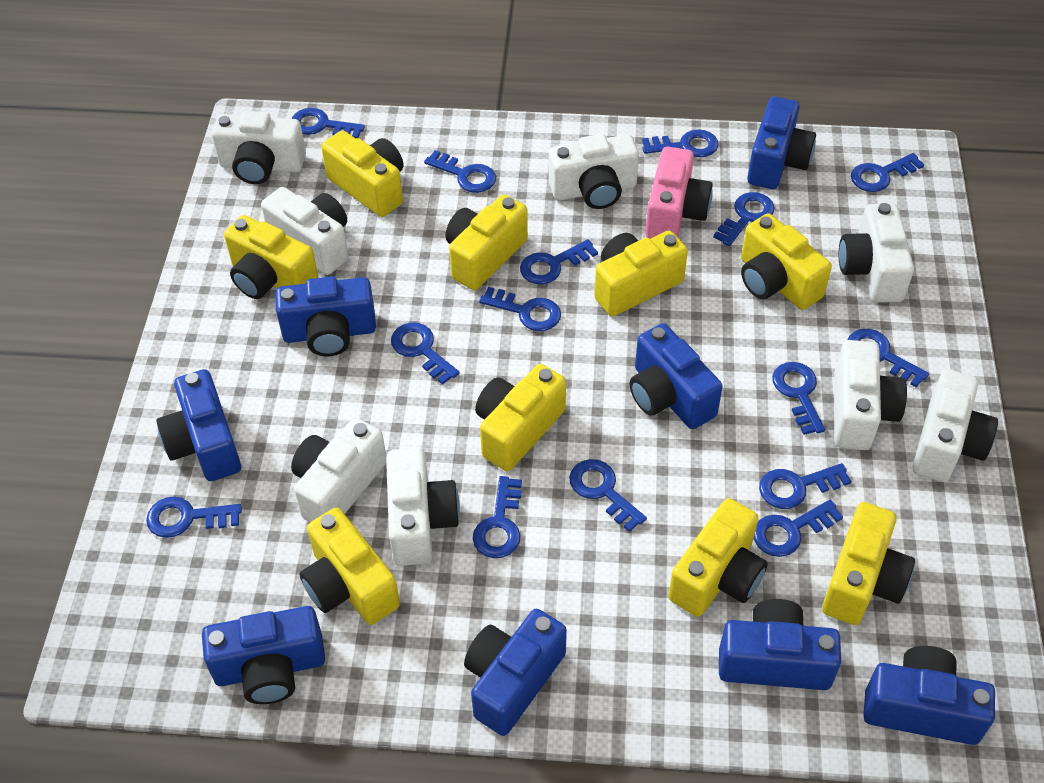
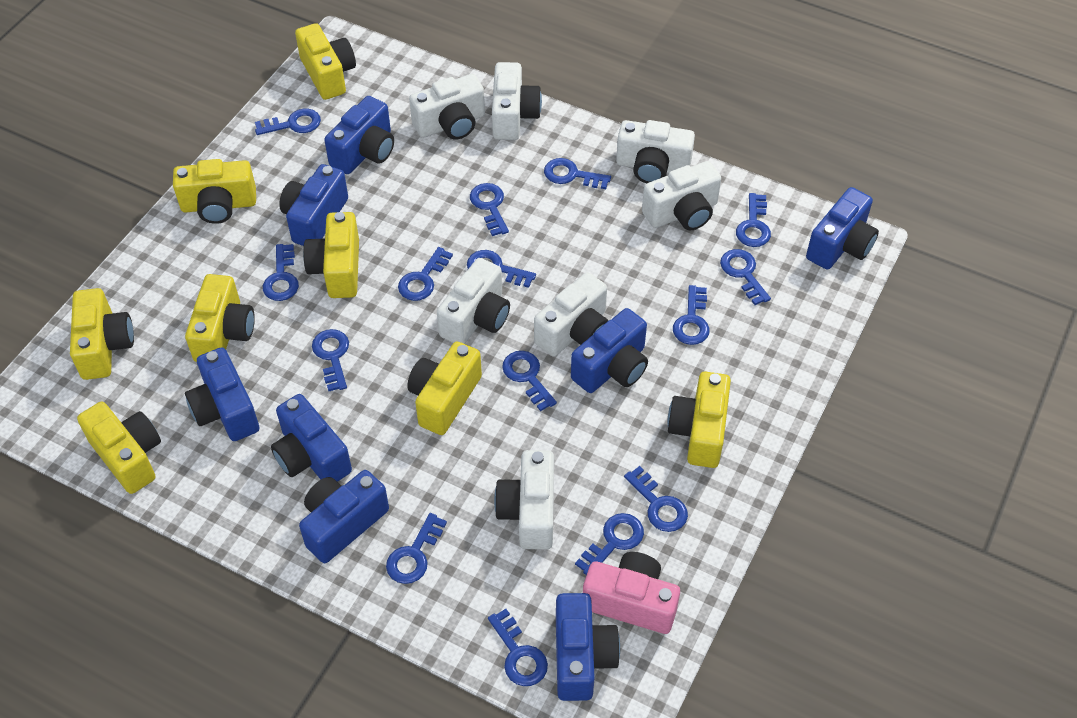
white camera: 8 -> 7
yellow camera: 9 -> 8

